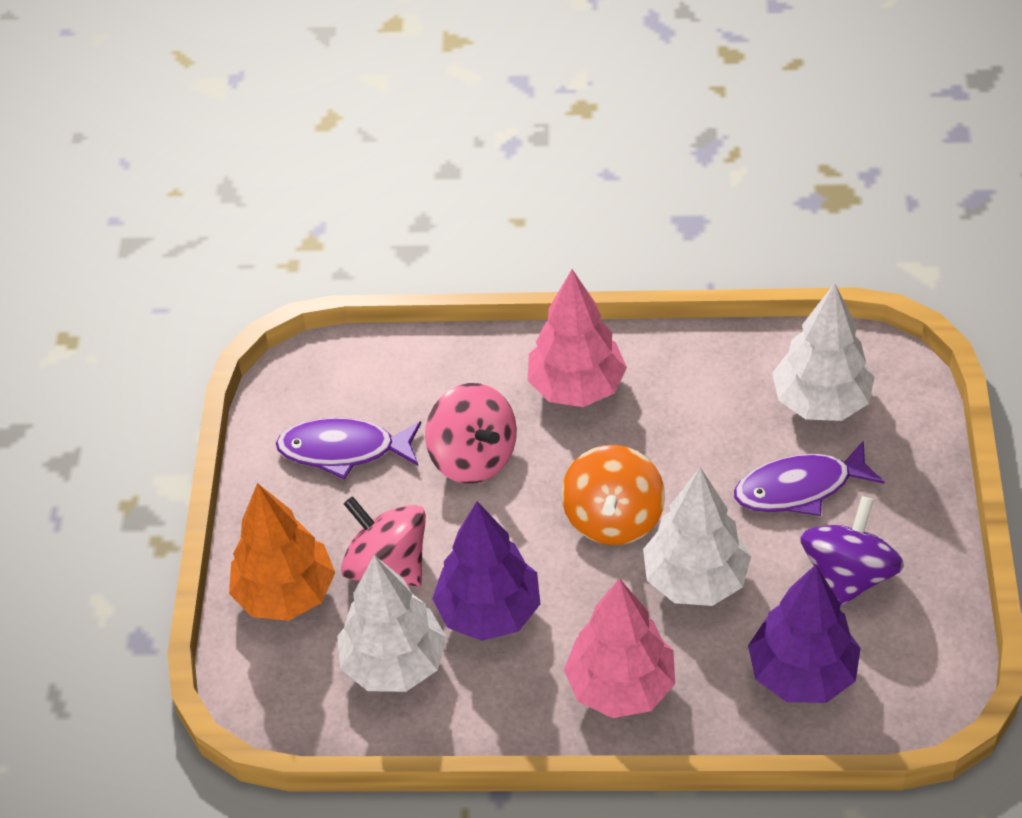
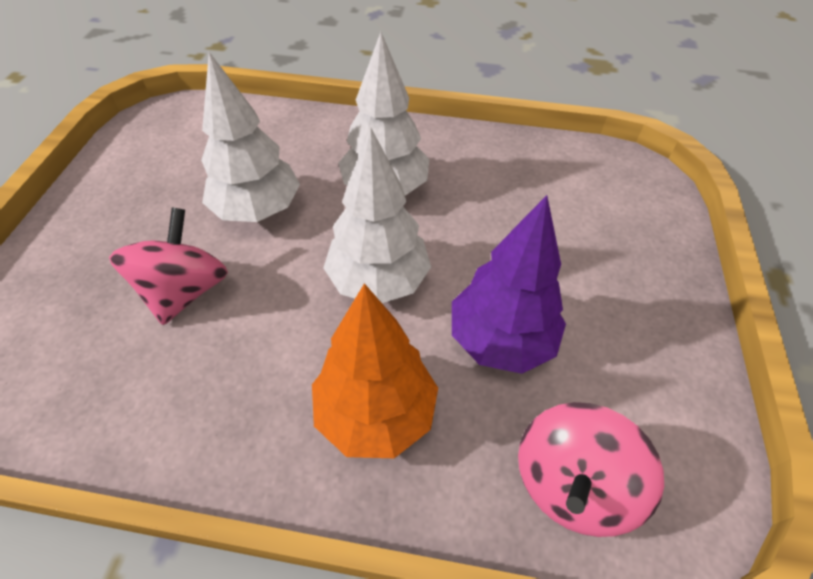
orange spinning top: 1 -> 0
pink tree: 2 -> 0
purple fish: 2 -> 0
purple spinning top: 1 -> 0
purple tree: 2 -> 1

